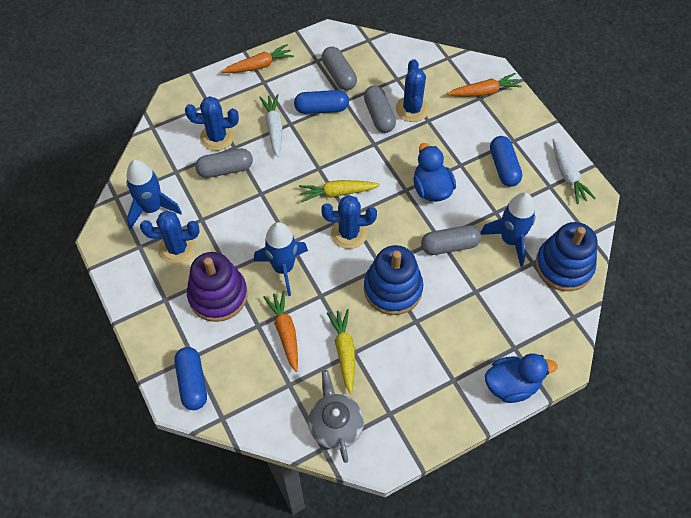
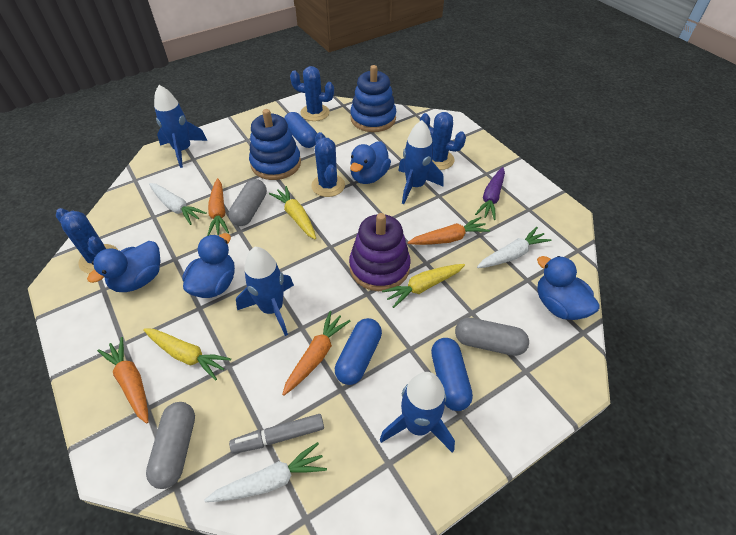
blue duck: 2 -> 4
blue rocket: 3 -> 4
grey capsule: 4 -> 3
grey marker: 0 -> 1
grey teapot: 1 -> 0
orange carrot: 3 -> 4
purple carrot: 0 -> 1
white carrot: 2 -> 3
yellow carrot: 2 -> 3

